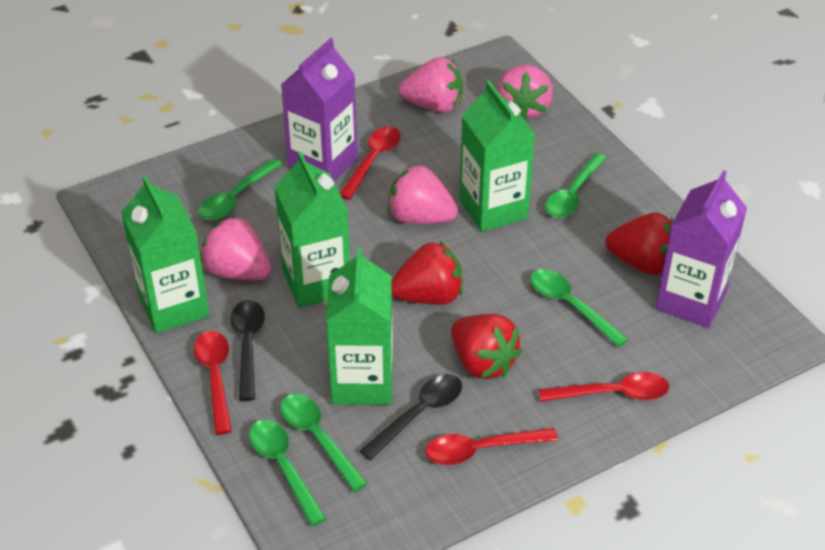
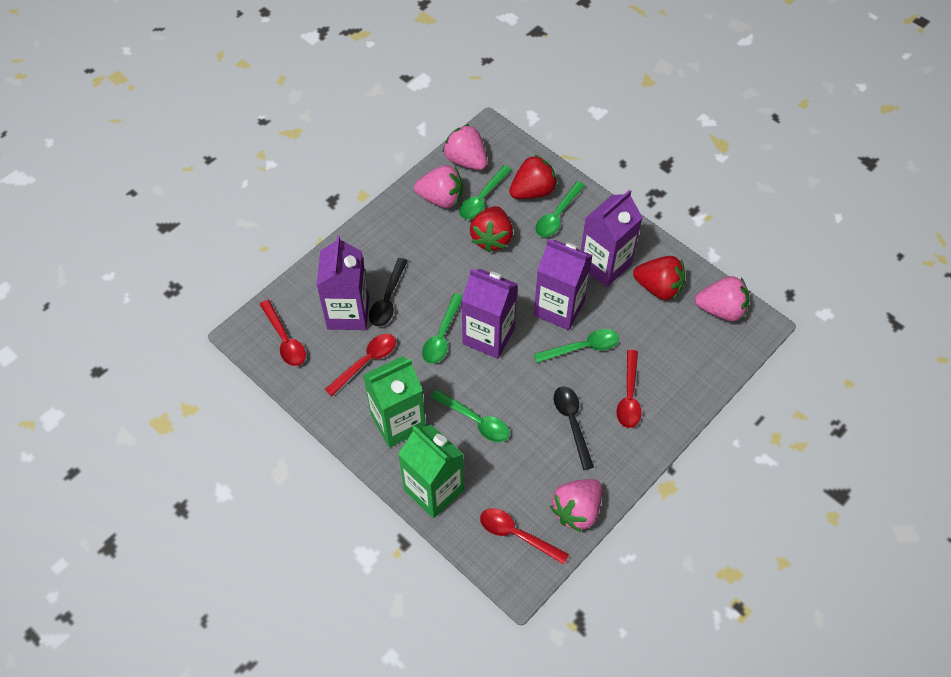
green carton: 4 -> 2
purple carton: 2 -> 4

